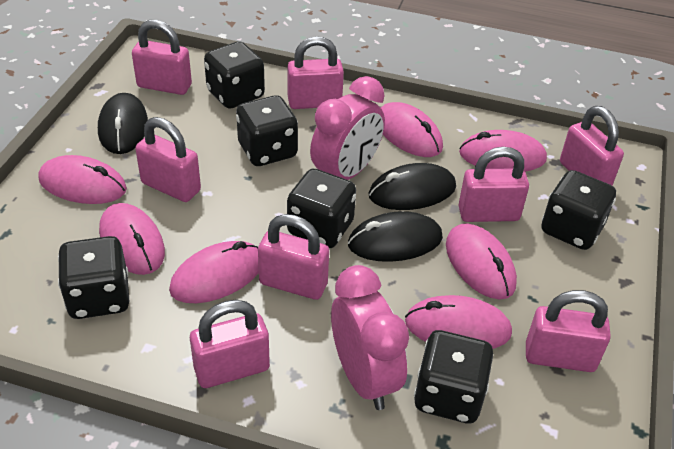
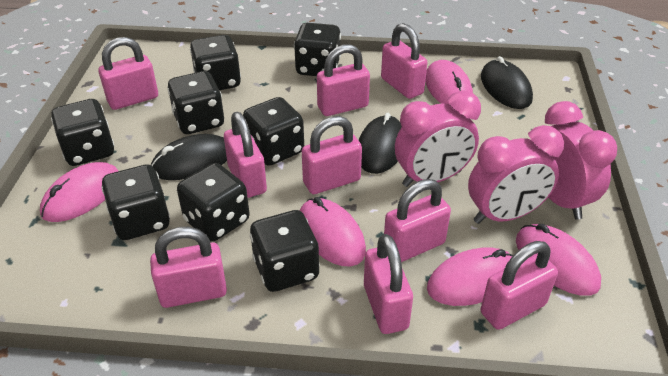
black dice: 6 -> 8
pink clock: 2 -> 3
pink mouse: 7 -> 5
pink padlock: 8 -> 9

